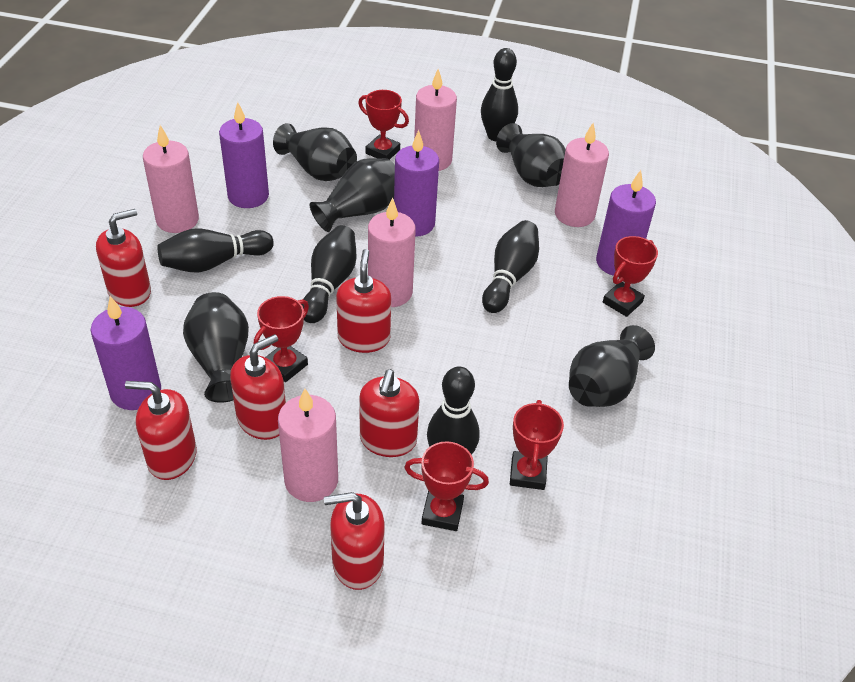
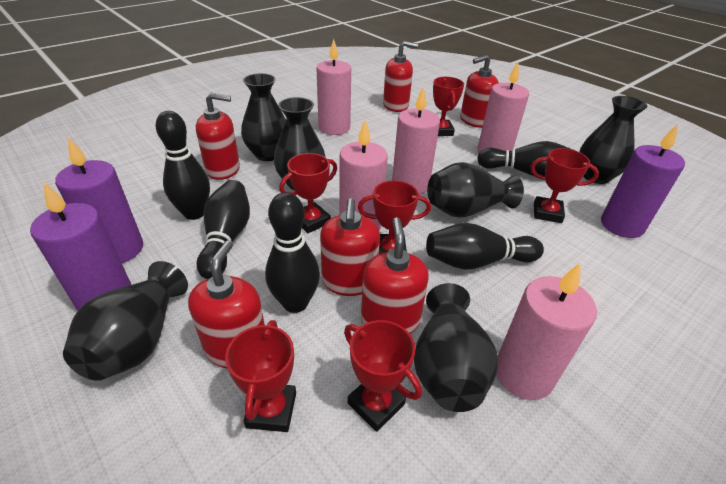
black vase: 5 -> 6
purple candle: 4 -> 3
red trophy: 5 -> 6

